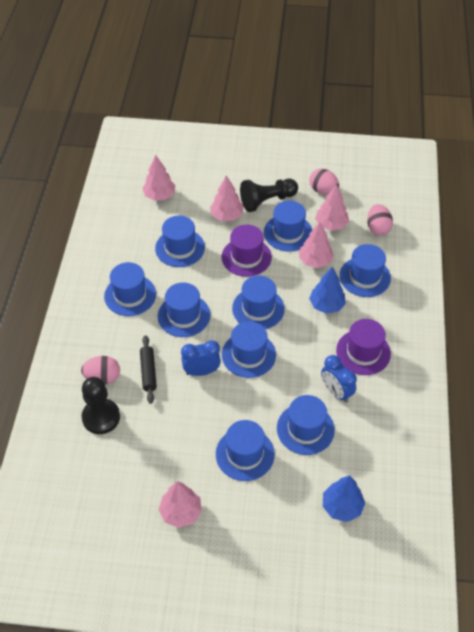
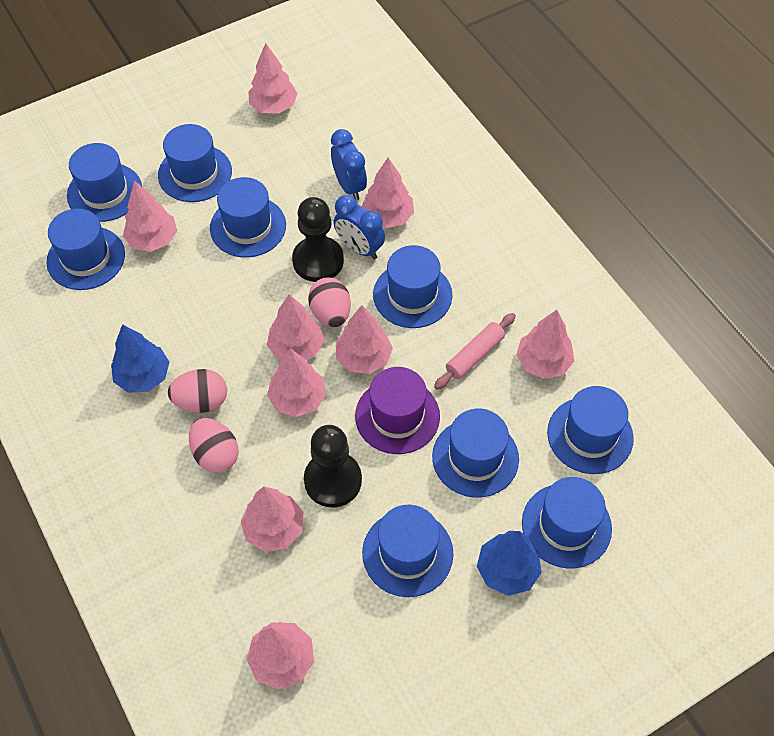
black rolling pin: 1 -> 0
pink rolling pin: 0 -> 1
pink tree: 5 -> 9
purple hat: 2 -> 1

